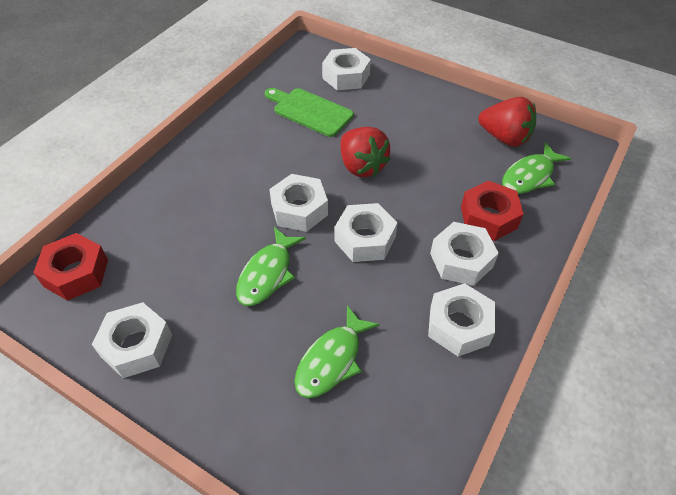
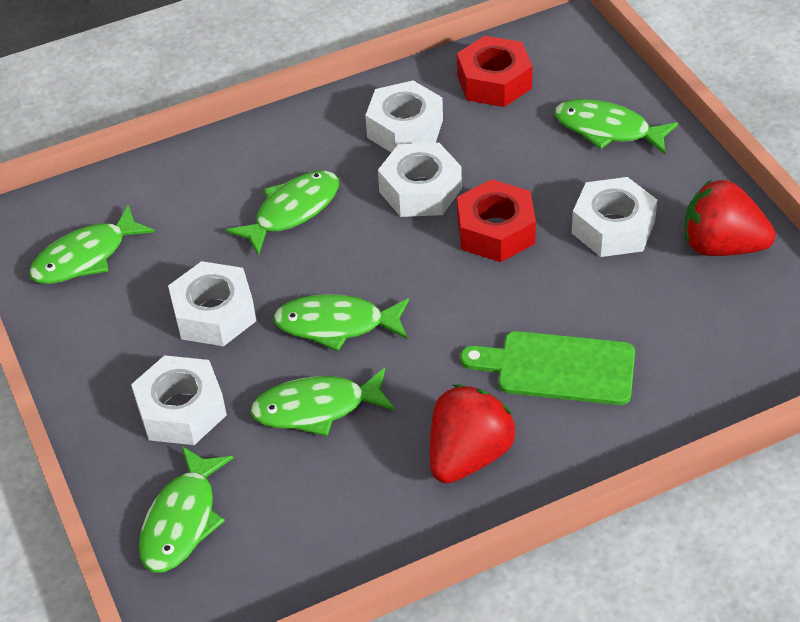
green fish: 3 -> 6
white nut: 6 -> 5

